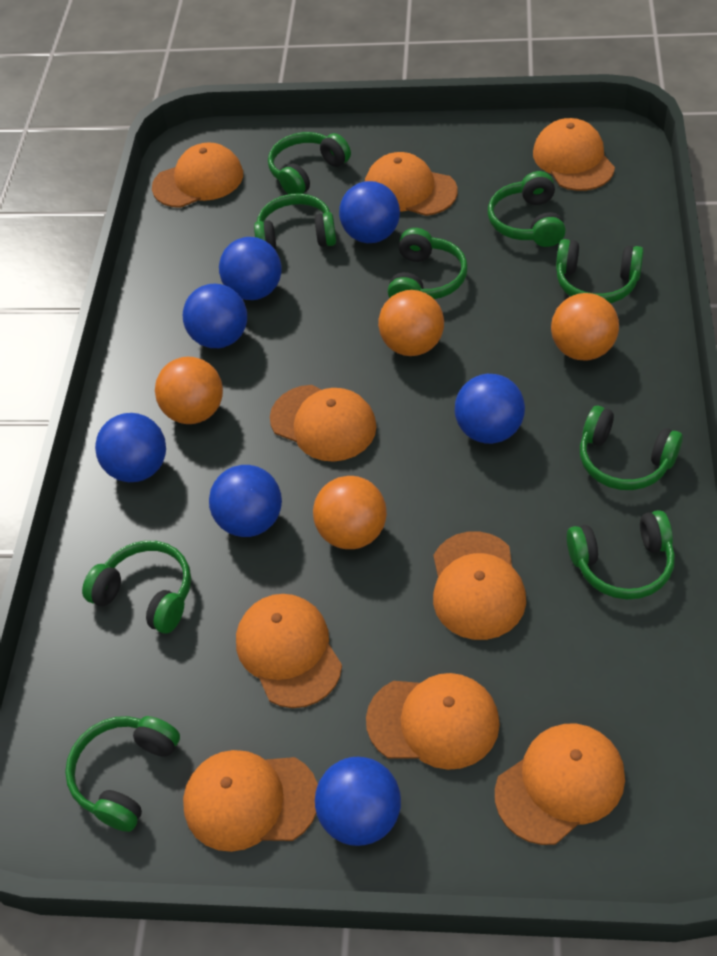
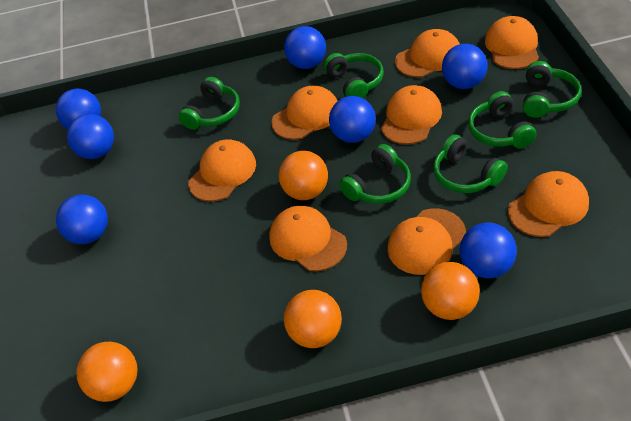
green headphones: 9 -> 6
orange cap: 9 -> 8

